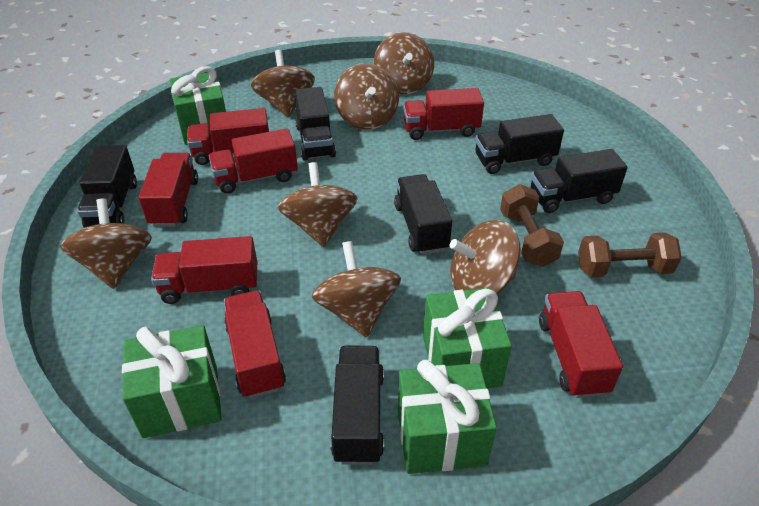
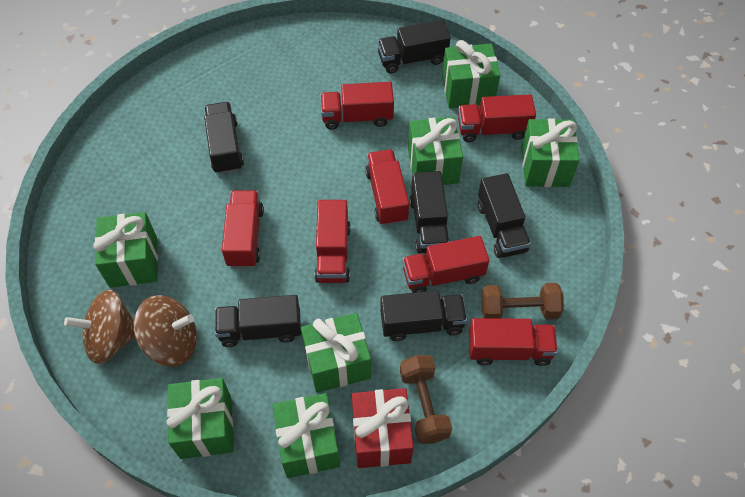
brown spinning top: 7 -> 2
green gift: 4 -> 7
red gift: 0 -> 1

